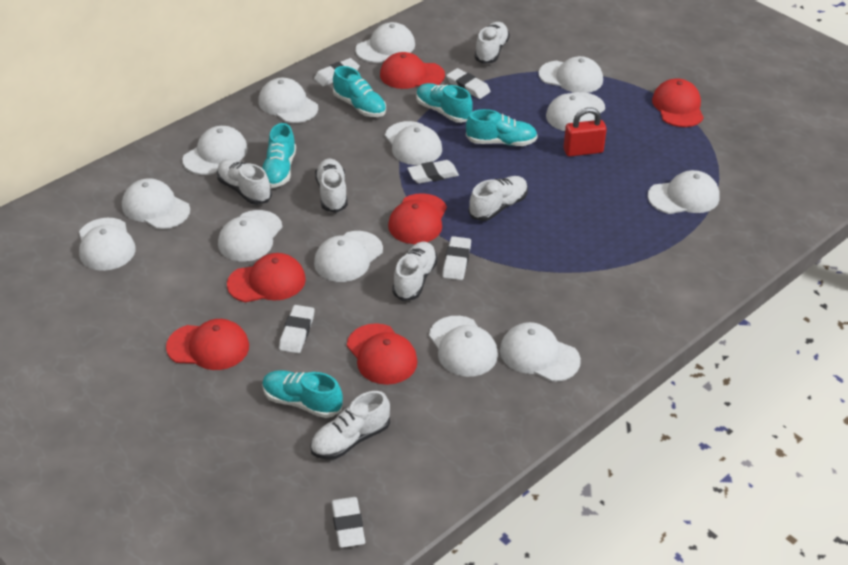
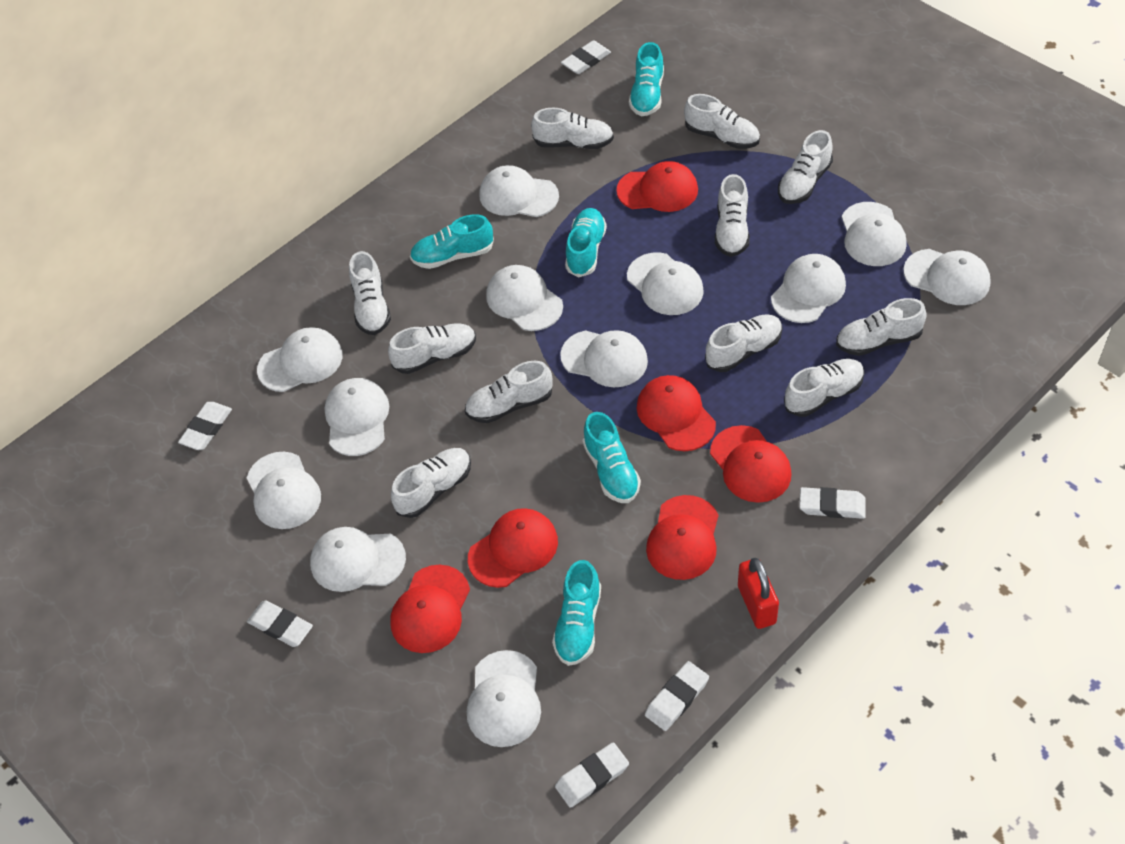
white cap: 13 -> 12
white shoe: 6 -> 11

